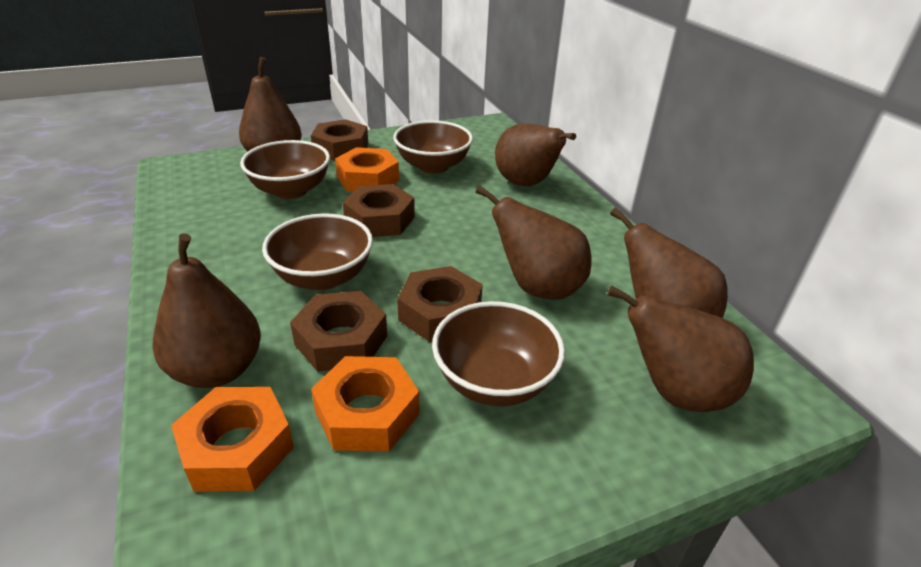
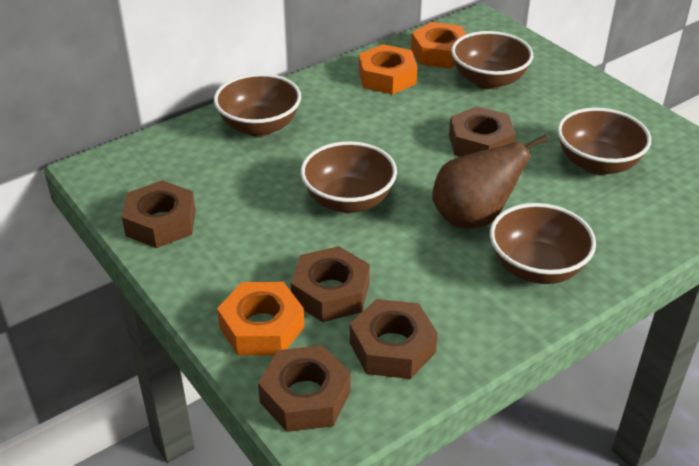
brown bowl: 4 -> 5
brown nut: 4 -> 5
brown pear: 6 -> 1

